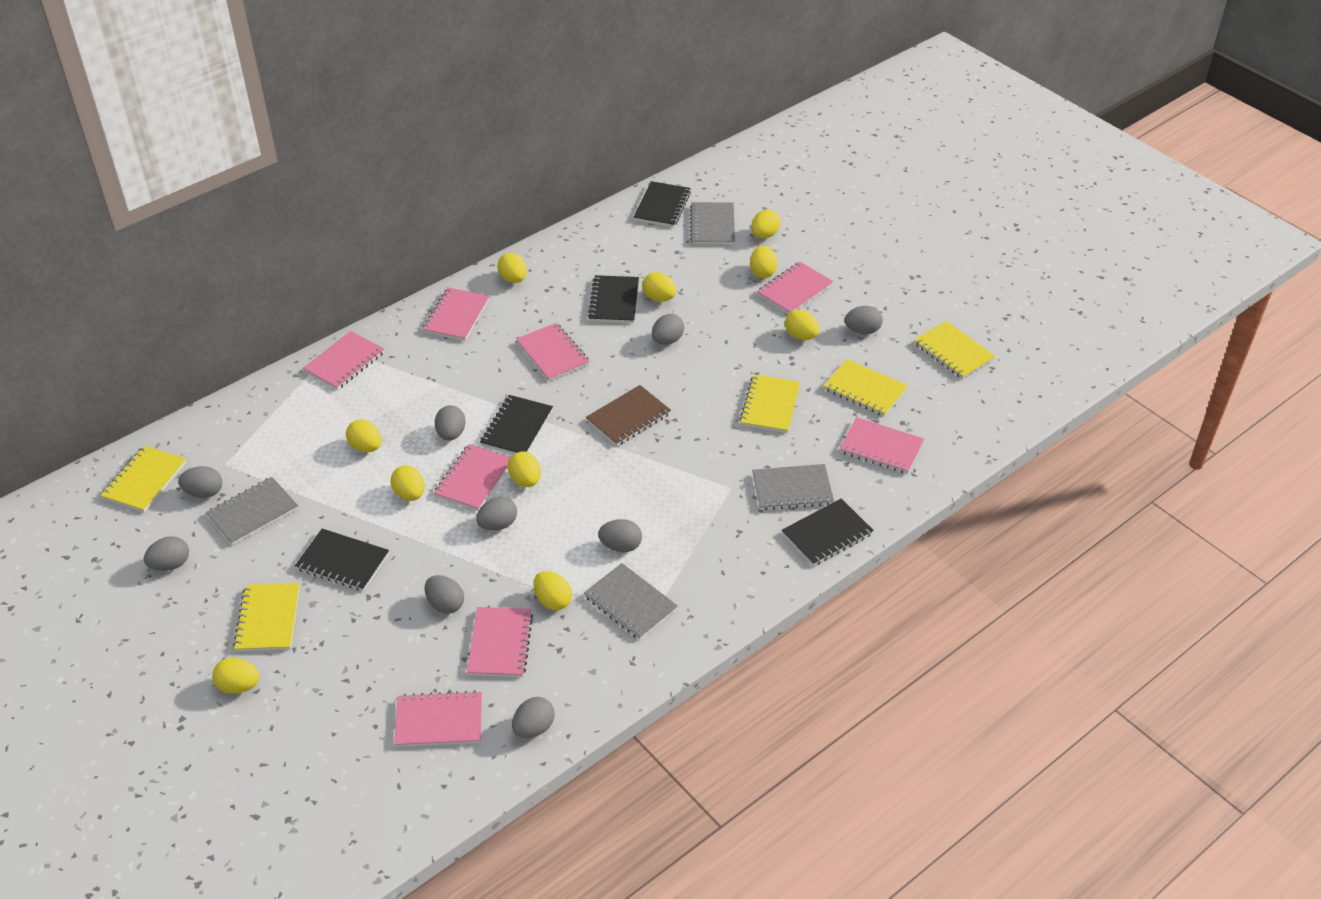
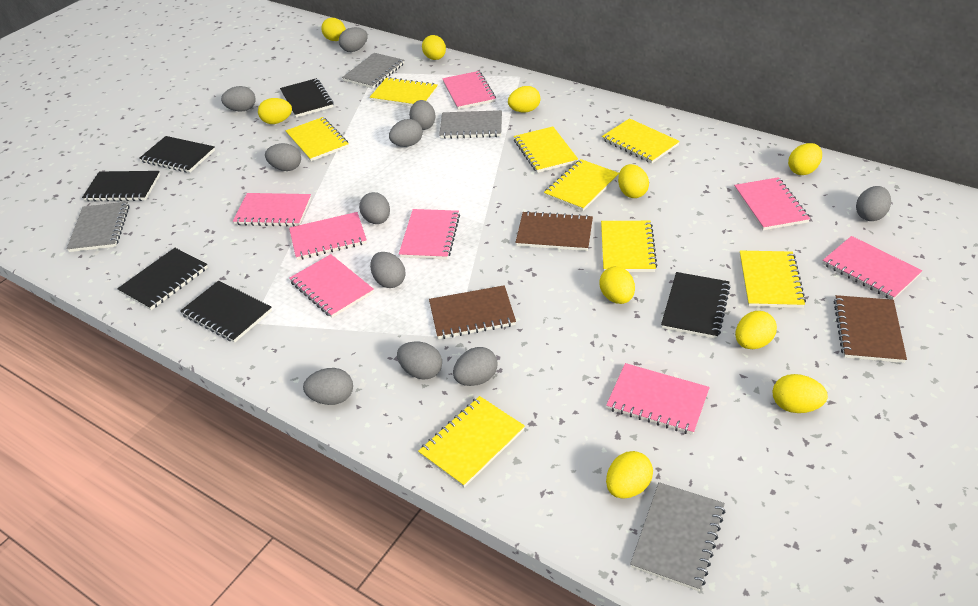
black notebook: 5 -> 6
brown notebook: 1 -> 3
grey egg: 9 -> 11
yellow notebook: 5 -> 8

